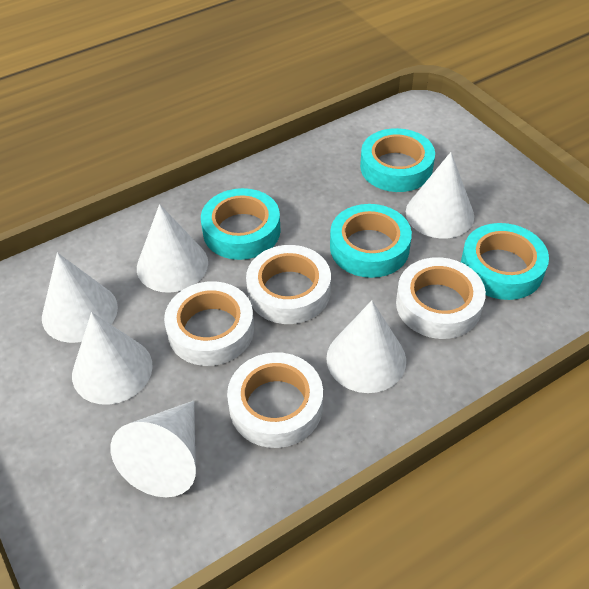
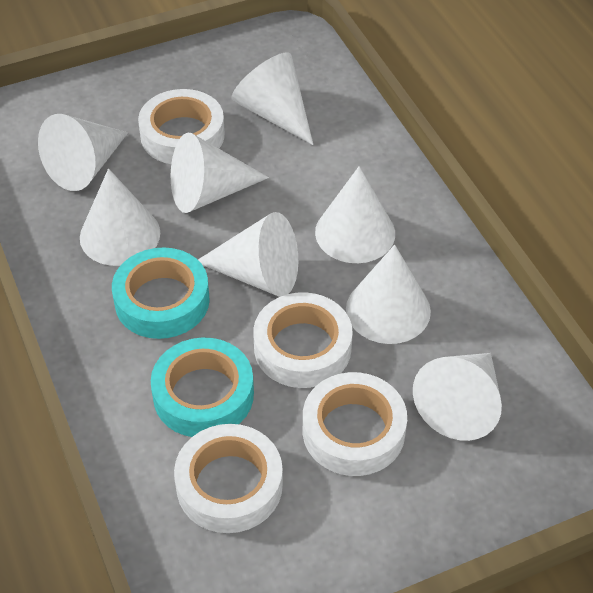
turquoise tape: 4 -> 2
white cone: 6 -> 8

